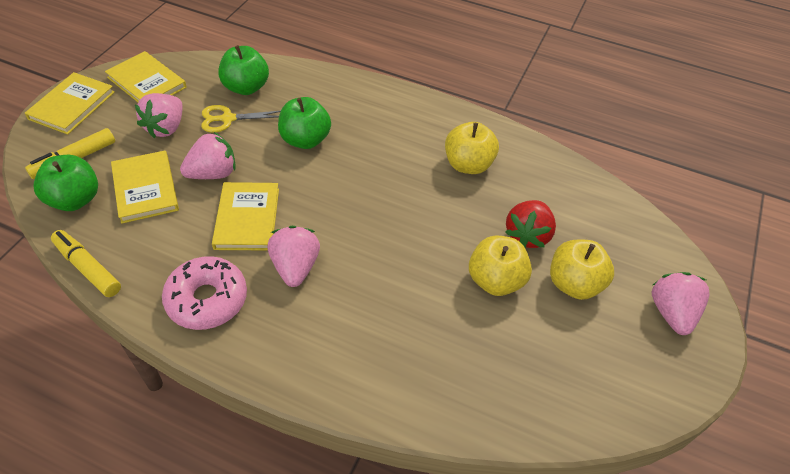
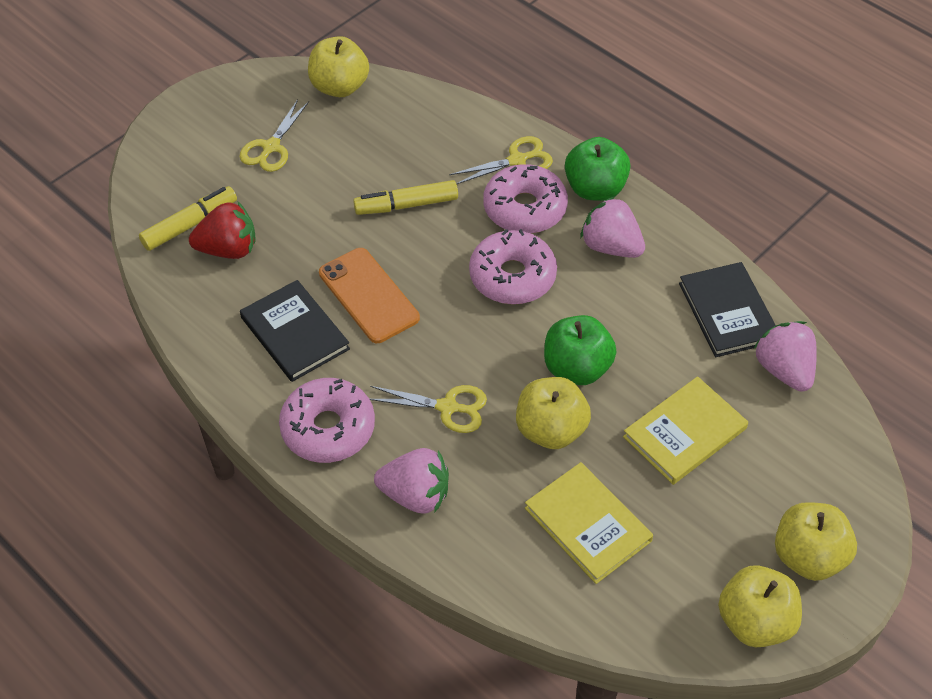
black book: 0 -> 2
green apple: 3 -> 2
orange phone: 0 -> 1
pink donut: 1 -> 3
pink strawberry: 4 -> 3
yellow apple: 3 -> 4
yellow book: 4 -> 2
yellow scissors: 1 -> 3

